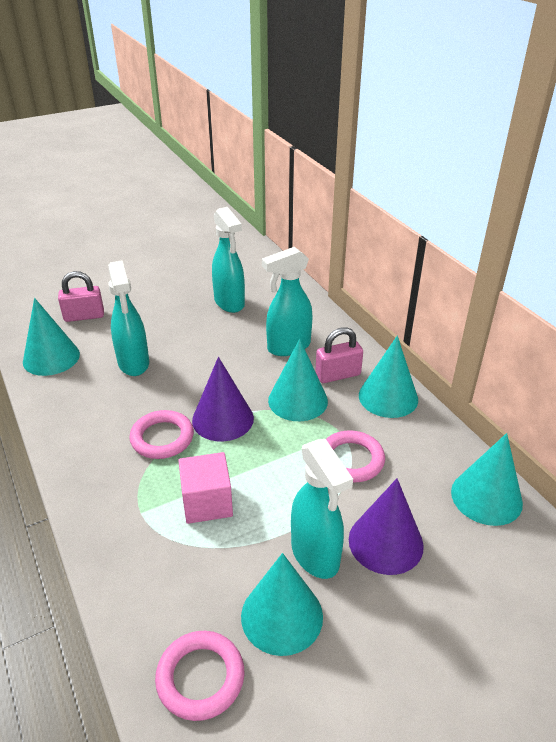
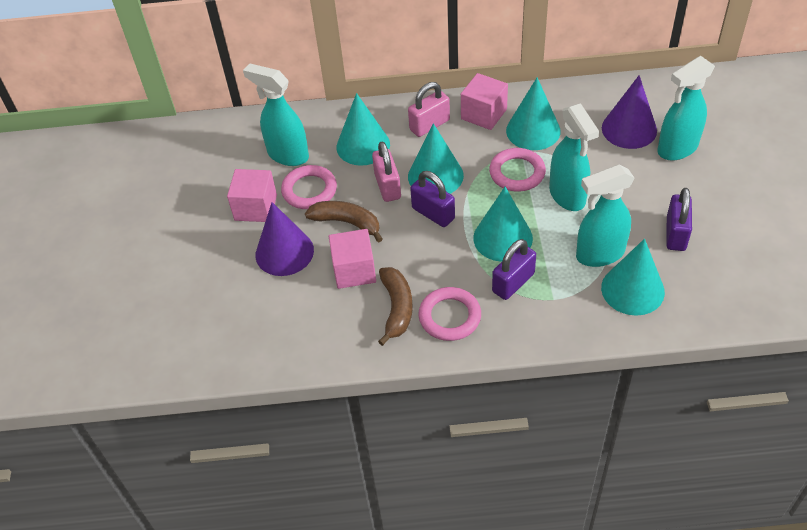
brown banana: 0 -> 2
pink cube: 1 -> 3
purple padlock: 0 -> 3

